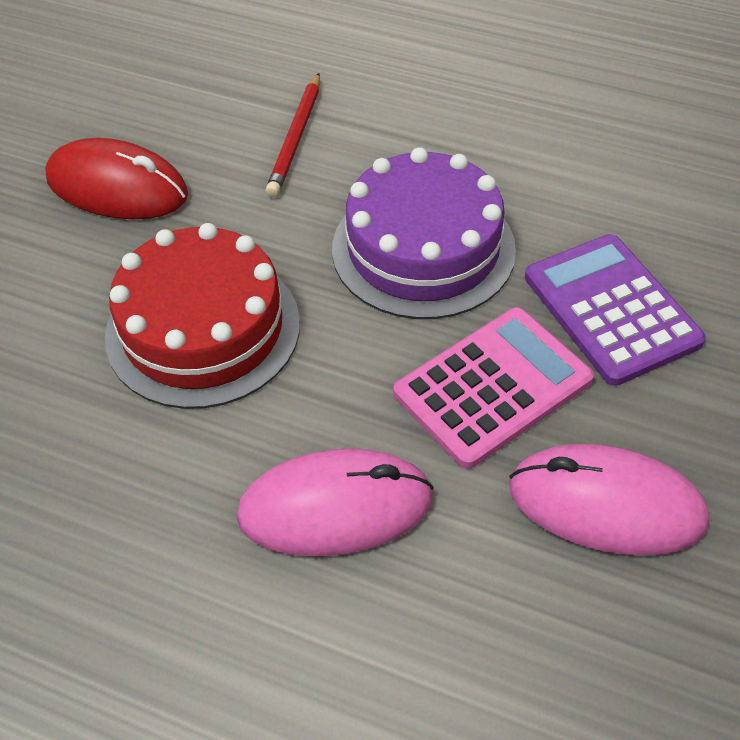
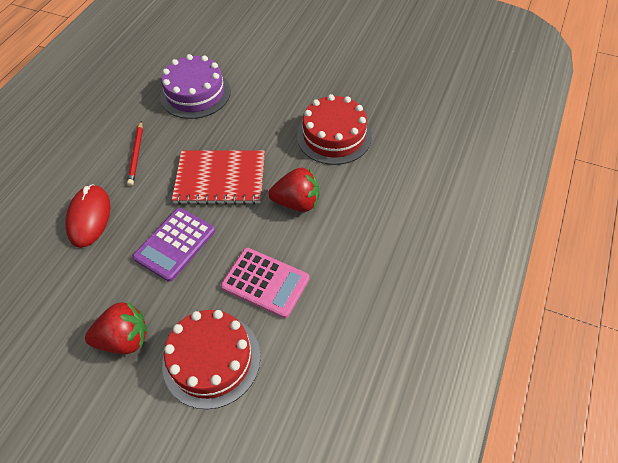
pink mouse: 2 -> 0
red cake: 1 -> 2
red notebook: 0 -> 1
red strawberry: 0 -> 2

